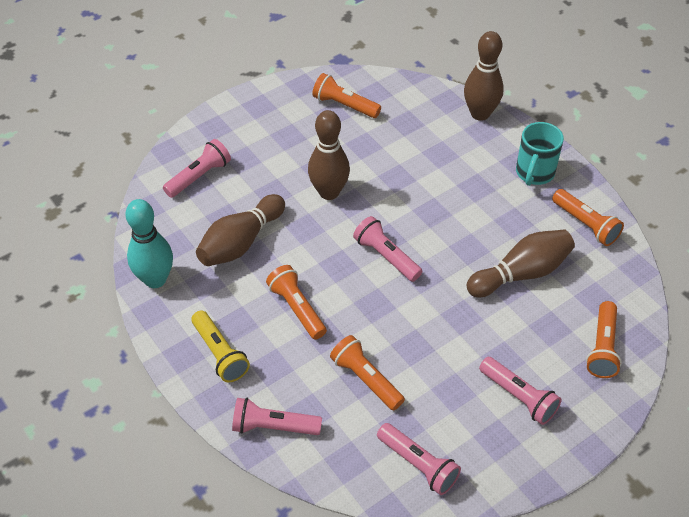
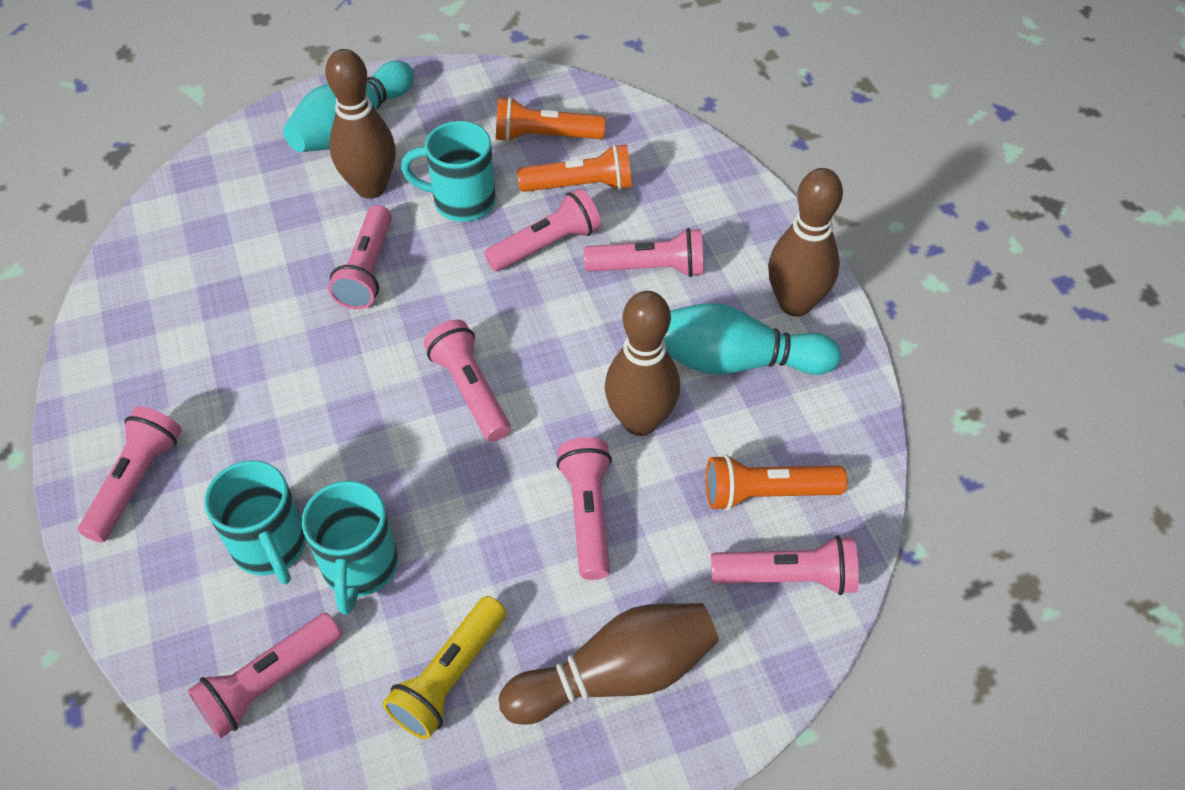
orange flashlight: 5 -> 3
pink flashlight: 5 -> 8
turquoise bowling pin: 1 -> 2
turquoise mug: 1 -> 3

